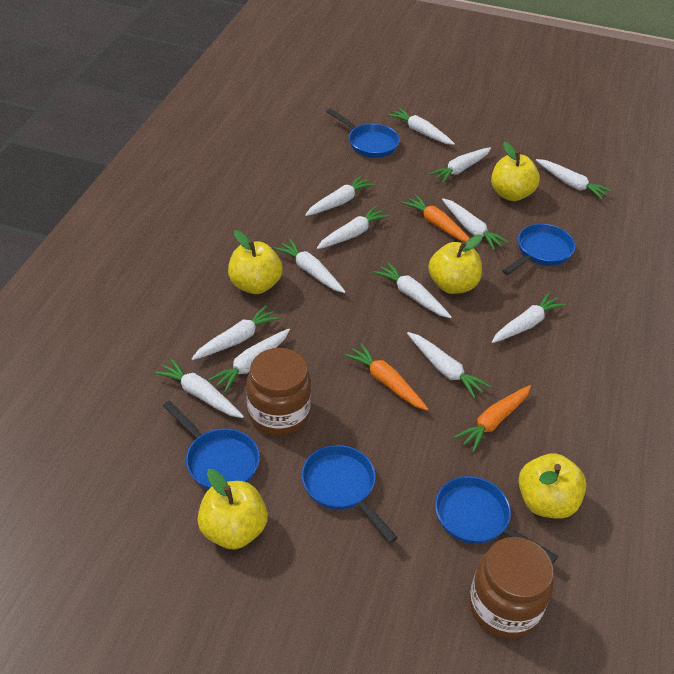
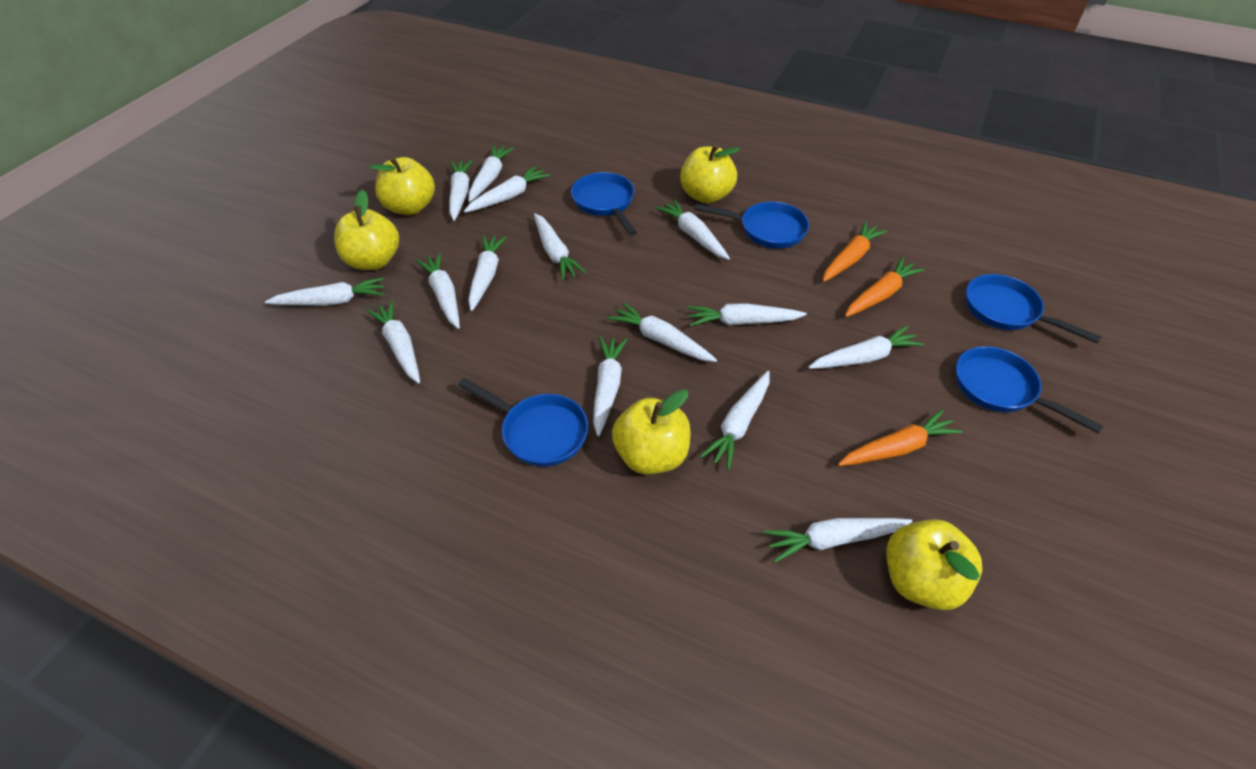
brown jar: 2 -> 0
white carrot: 13 -> 15

